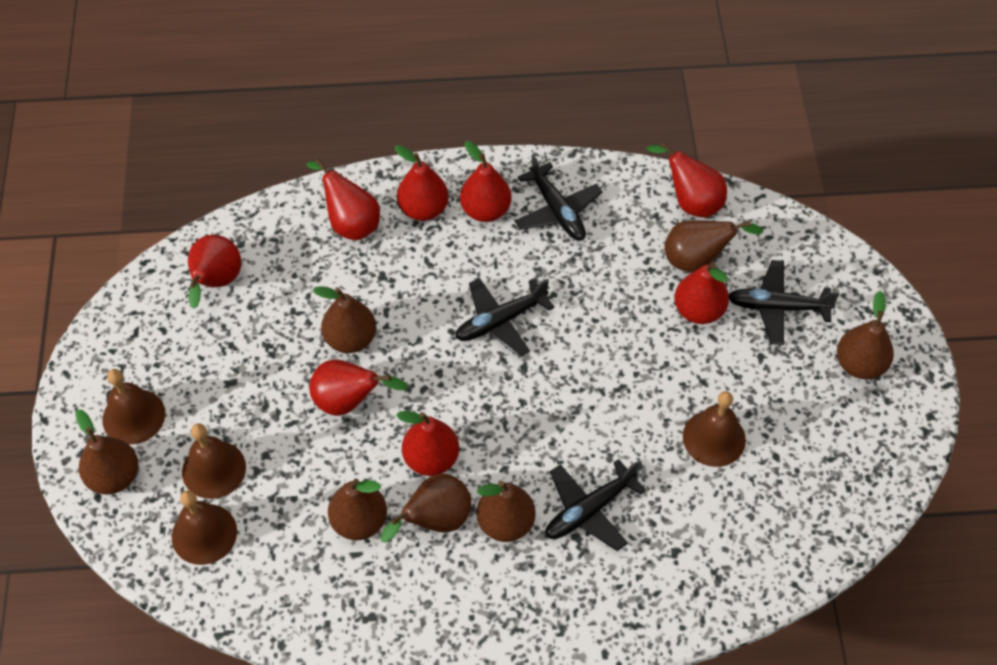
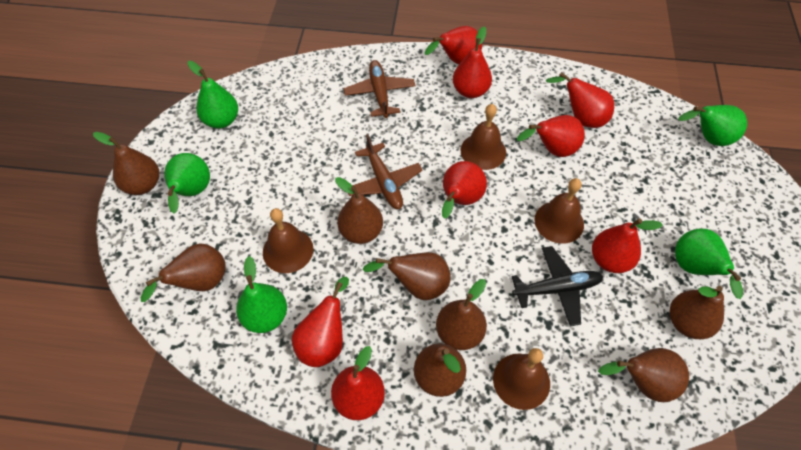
black plane: 4 -> 1
brown pear: 7 -> 8
brown plane: 0 -> 2
green pear: 0 -> 5

